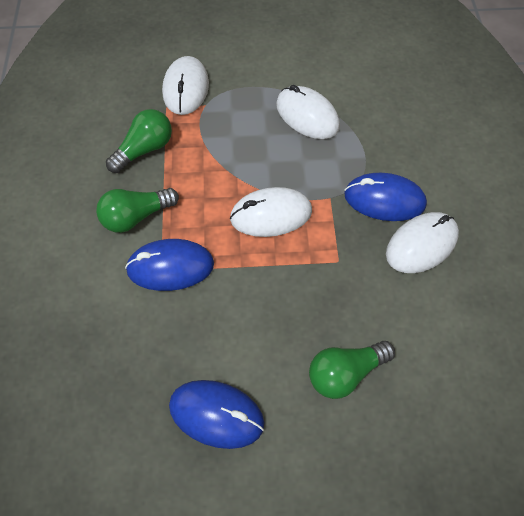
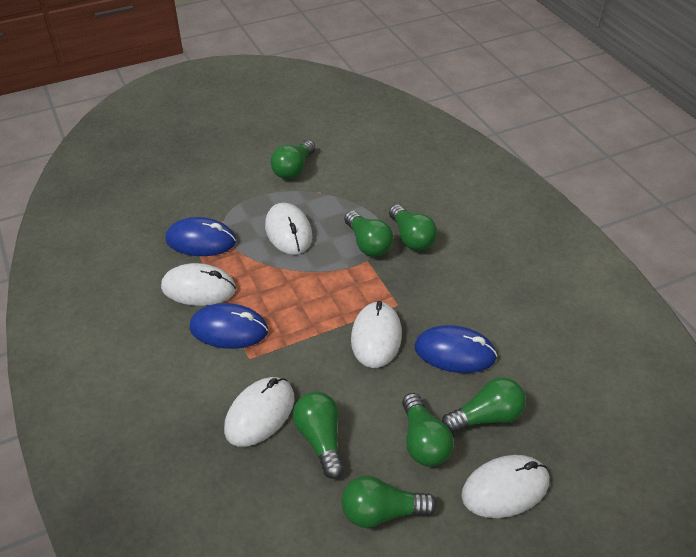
green light bulb: 3 -> 7
white mouse: 4 -> 5

